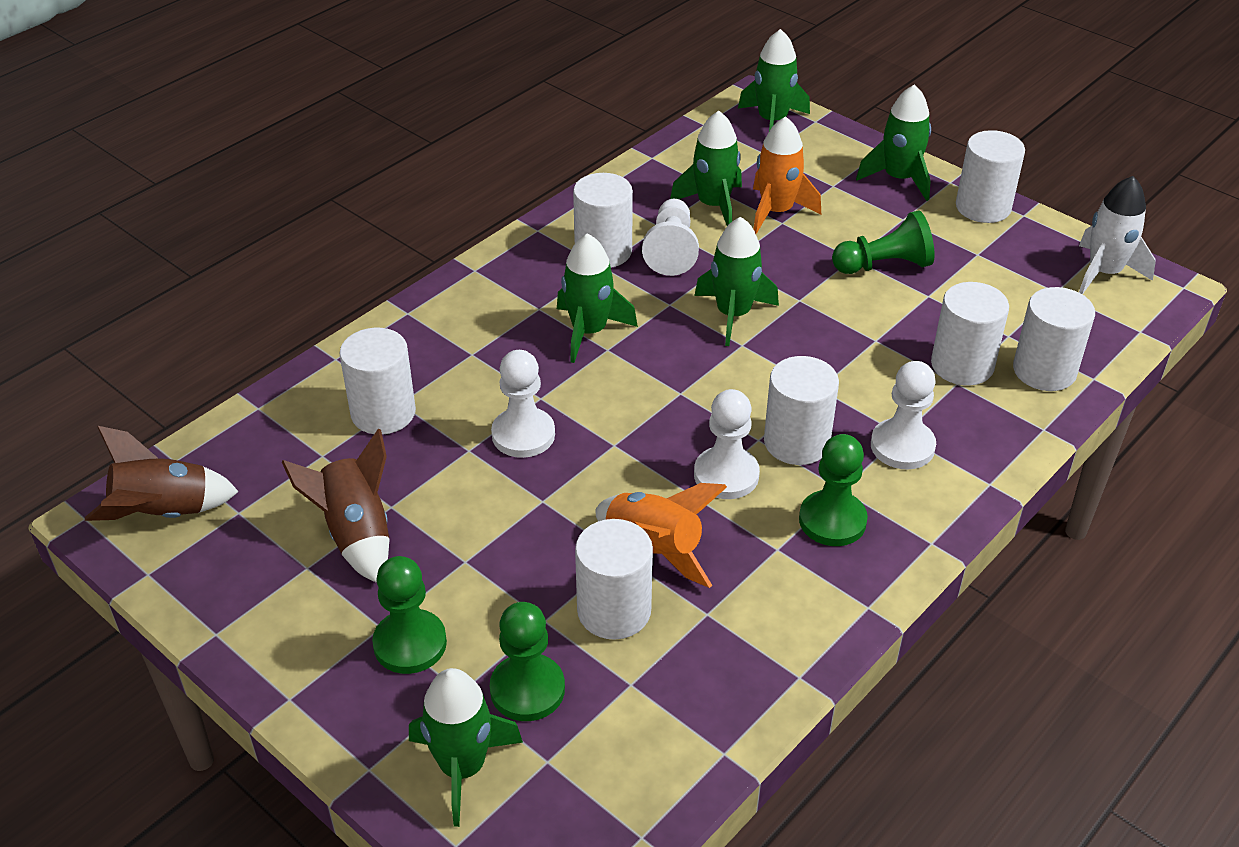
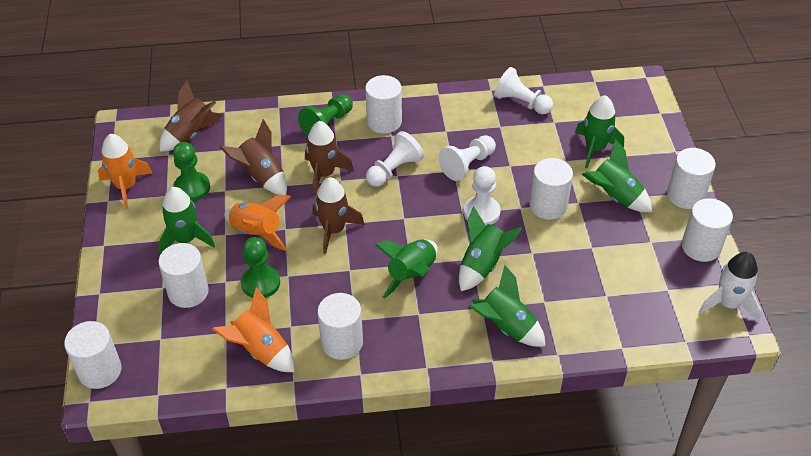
brown rocket: 2 -> 4
green pawn: 4 -> 3
orange rocket: 2 -> 3

